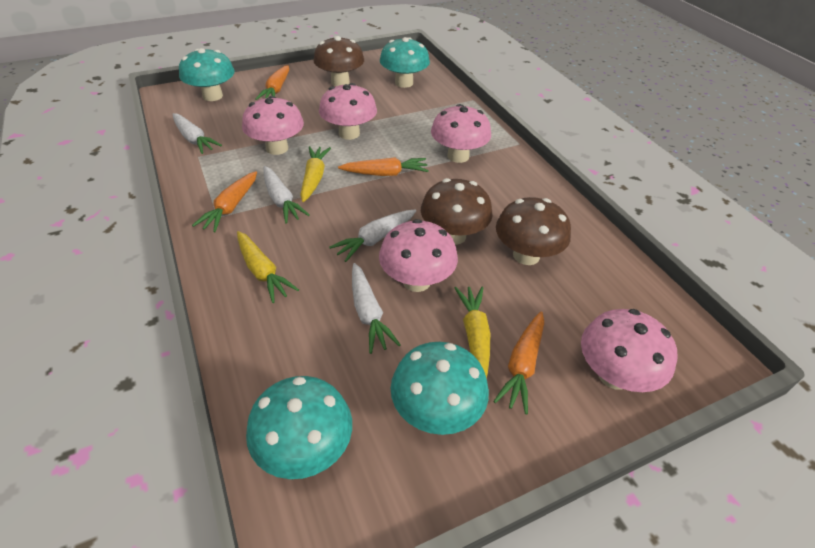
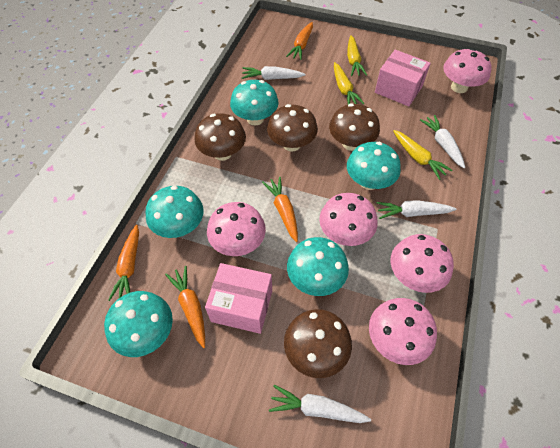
brown mushroom: 3 -> 4
pink box: 0 -> 2
turquoise mushroom: 4 -> 5

